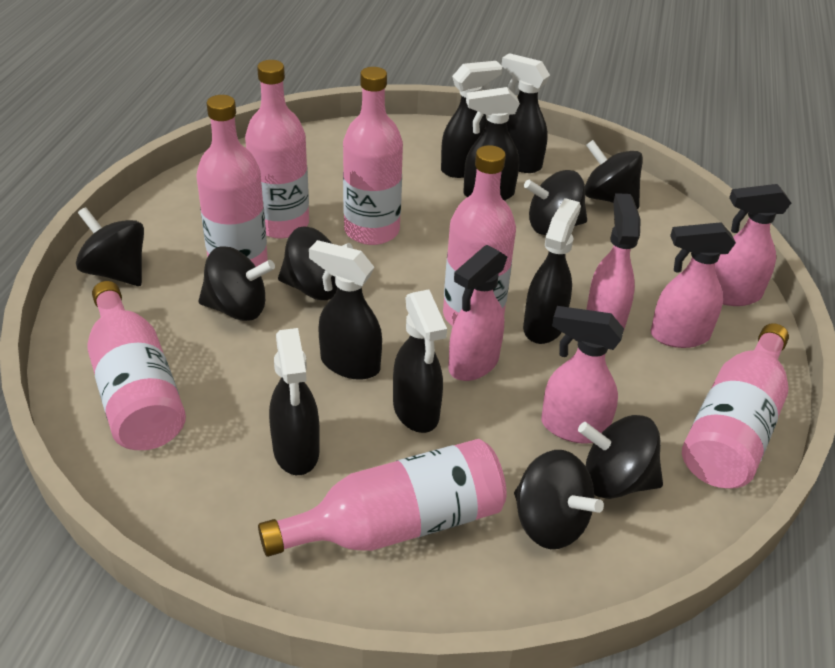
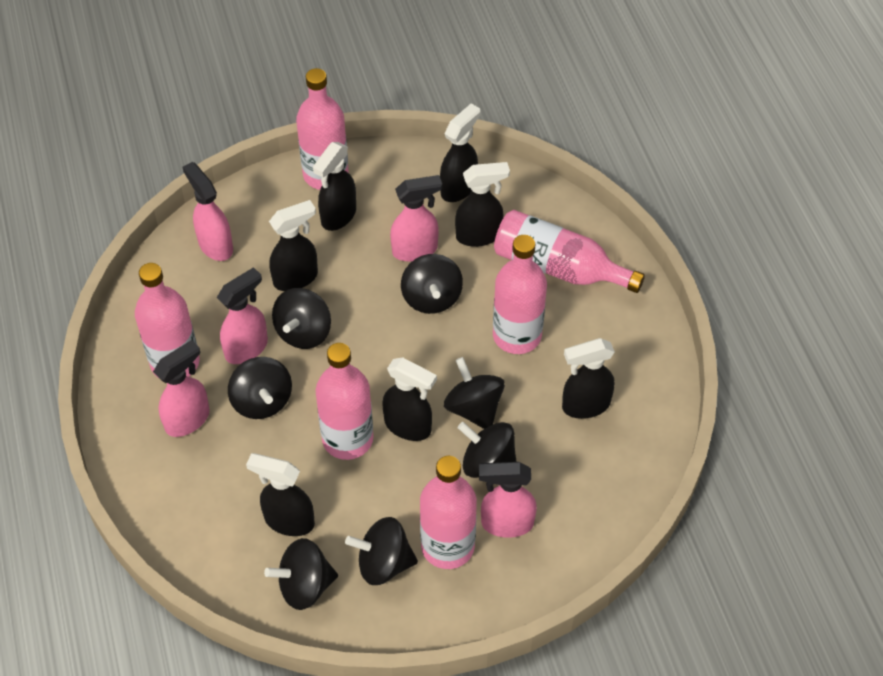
pink bottle: 7 -> 6

